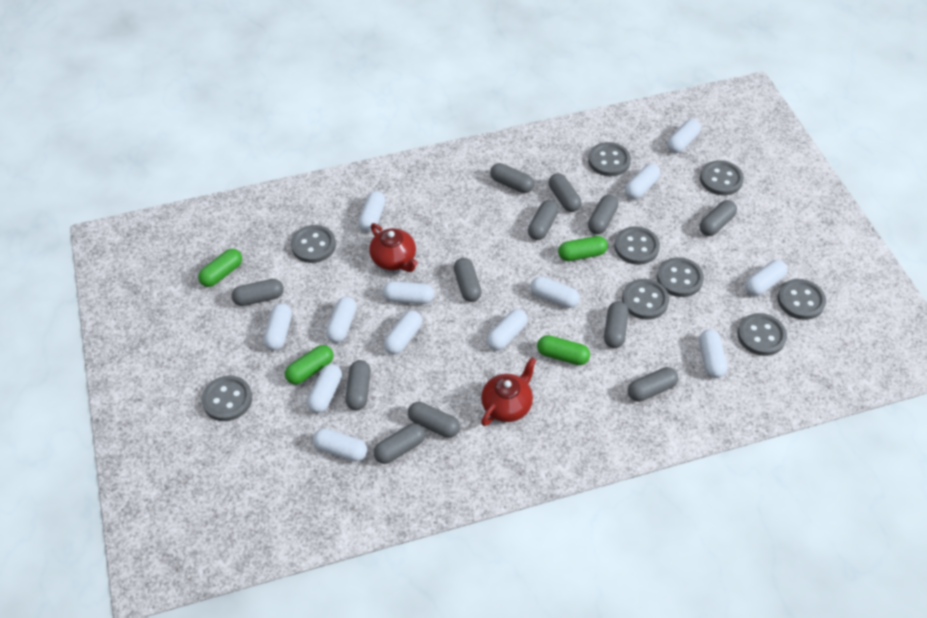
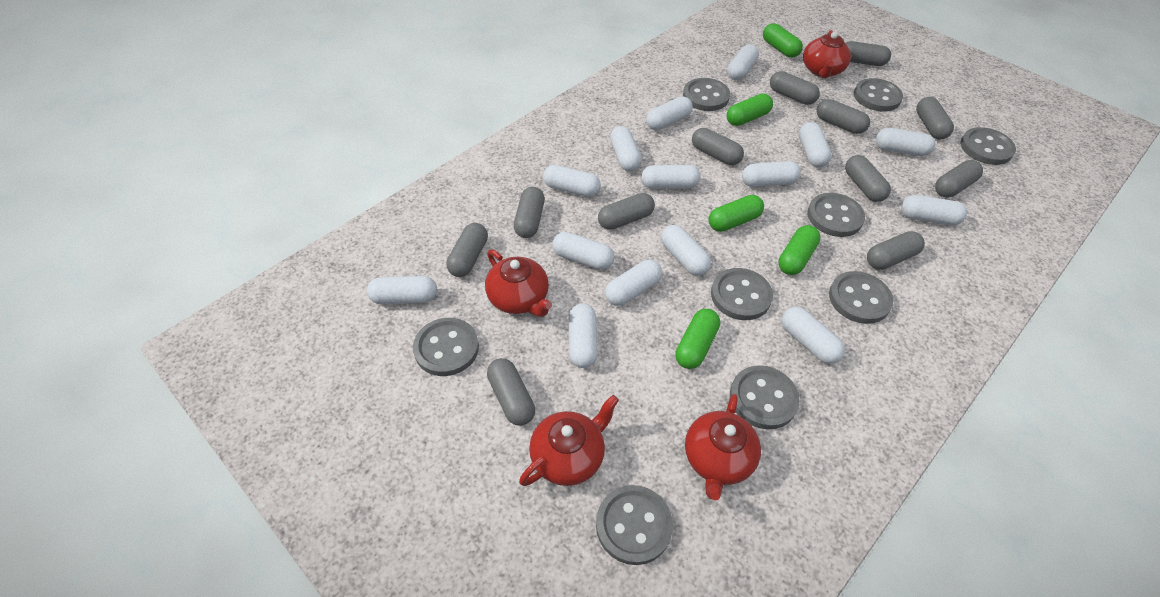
green capsule: 4 -> 5
red teapot: 2 -> 4
white capsule: 13 -> 15

